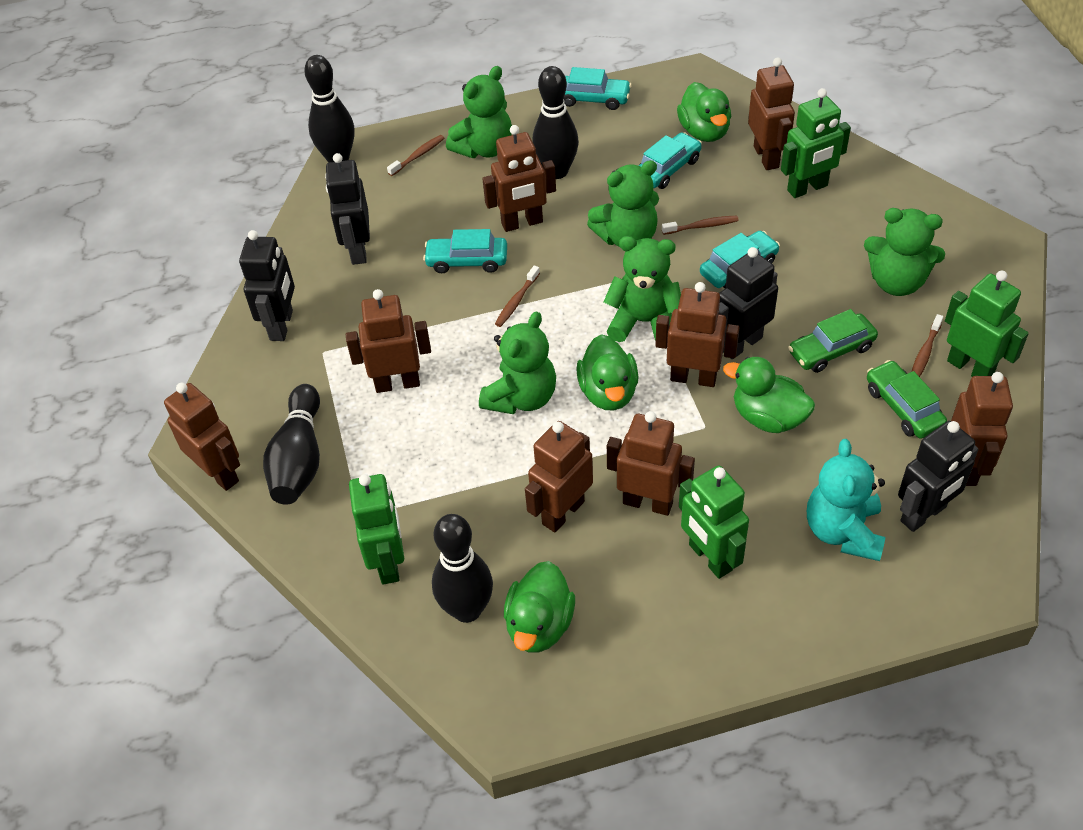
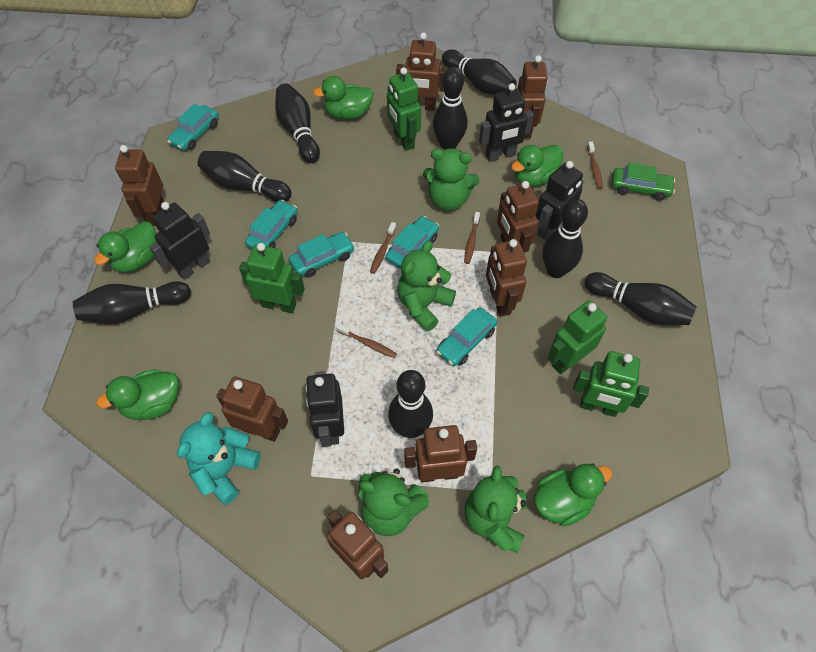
black bowling pin: 4 -> 8
green car: 2 -> 1
green duck: 4 -> 5
green teddy bear: 5 -> 4
turquoise car: 4 -> 5

